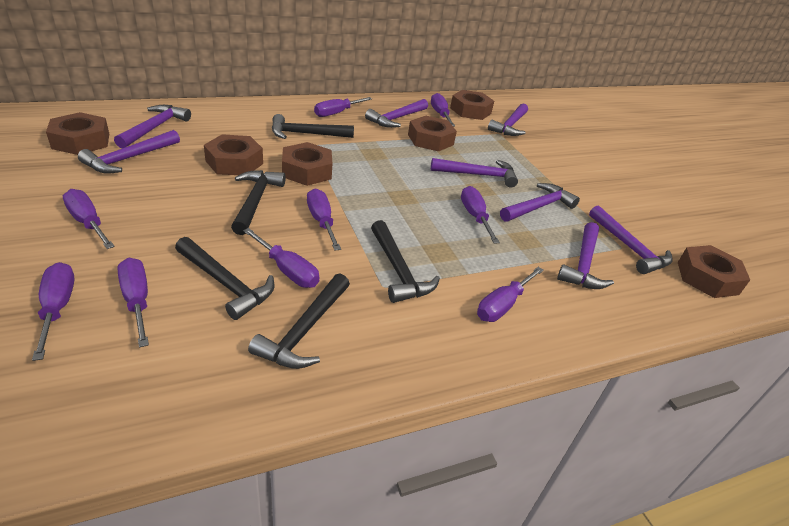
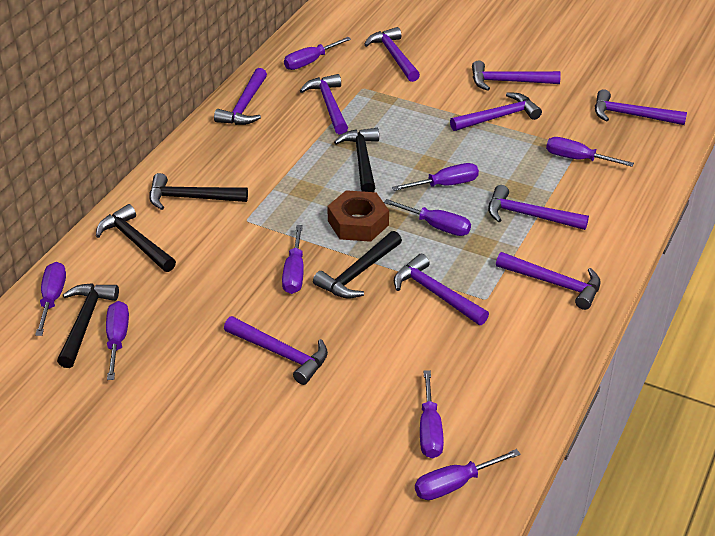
brown nut: 6 -> 1
purple hammer: 8 -> 10

